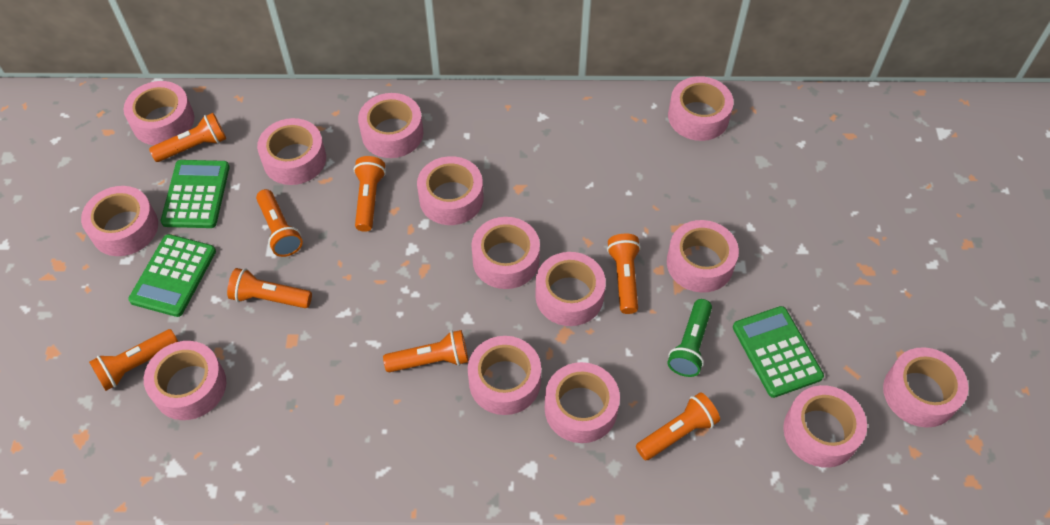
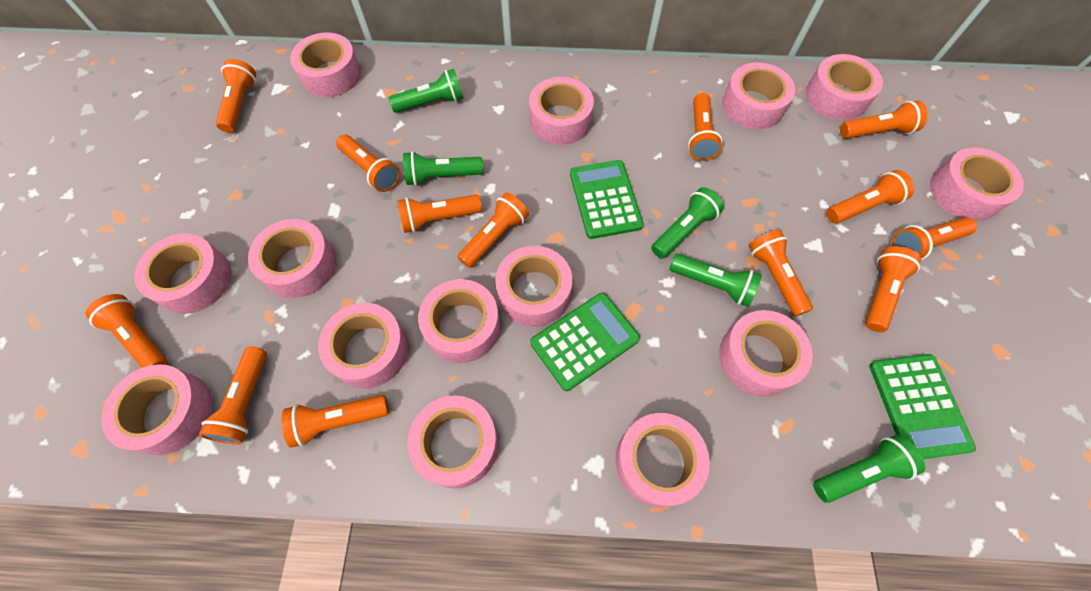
green flashlight: 1 -> 5
orange flashlight: 8 -> 13

